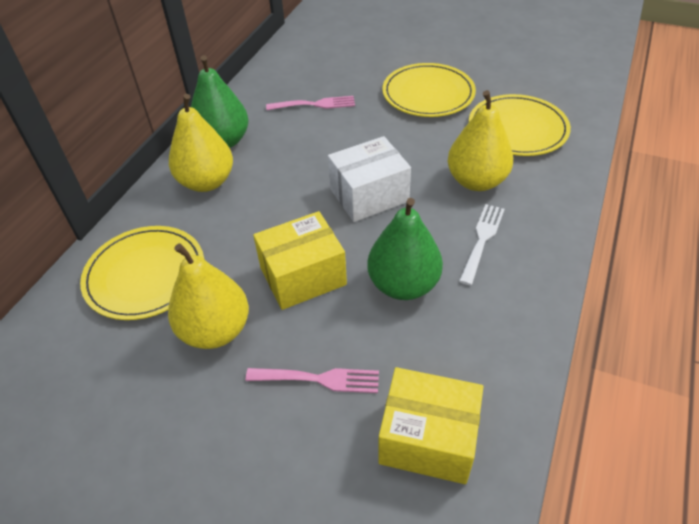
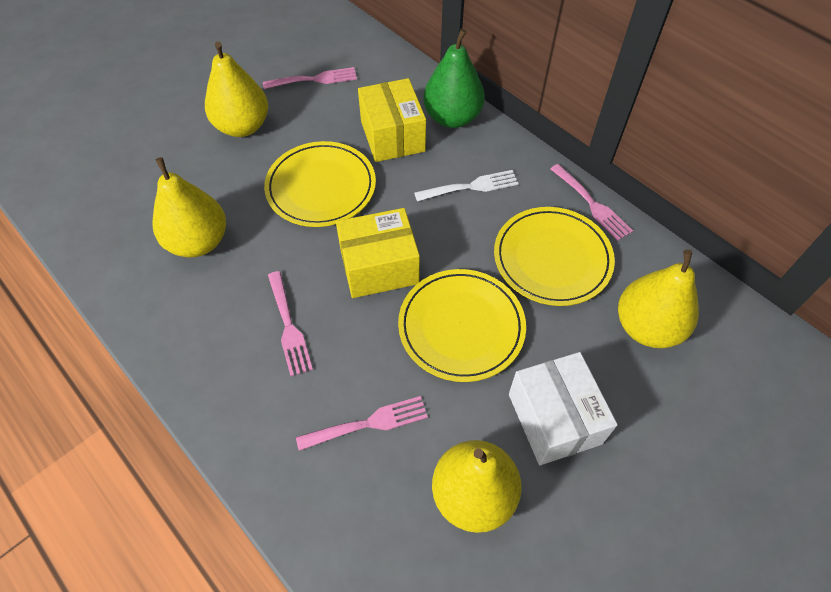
green pear: 2 -> 1
pink fork: 2 -> 4
yellow pear: 3 -> 4

